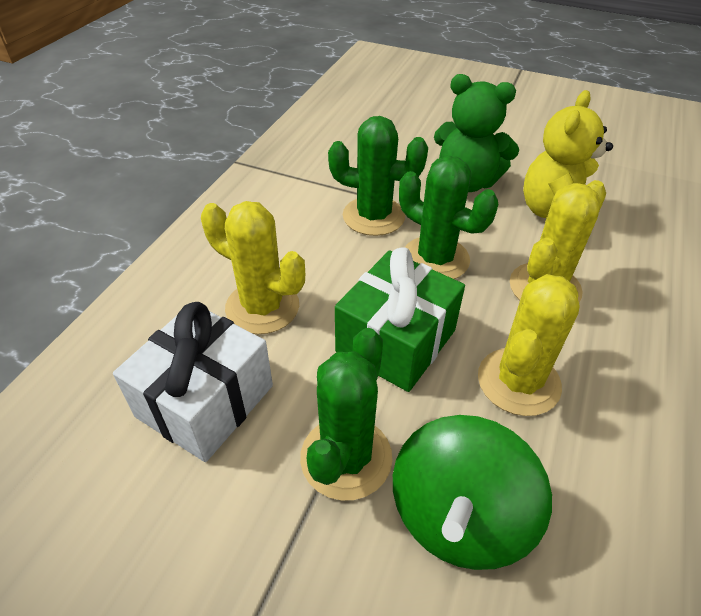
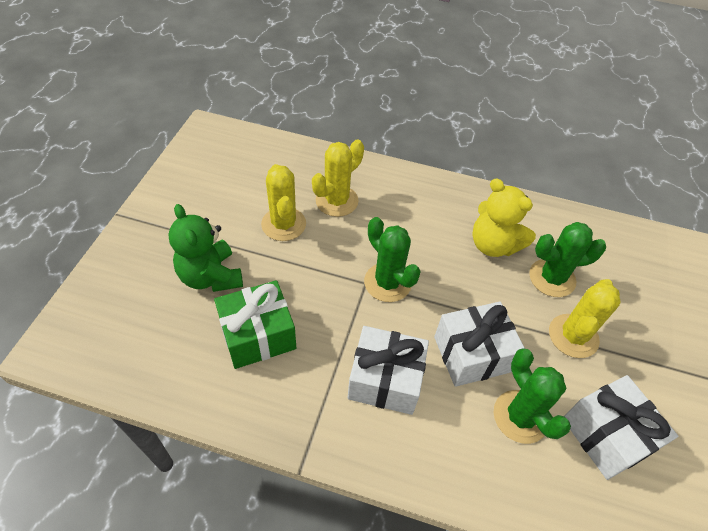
green spinning top: 1 -> 0
white gift: 1 -> 3

